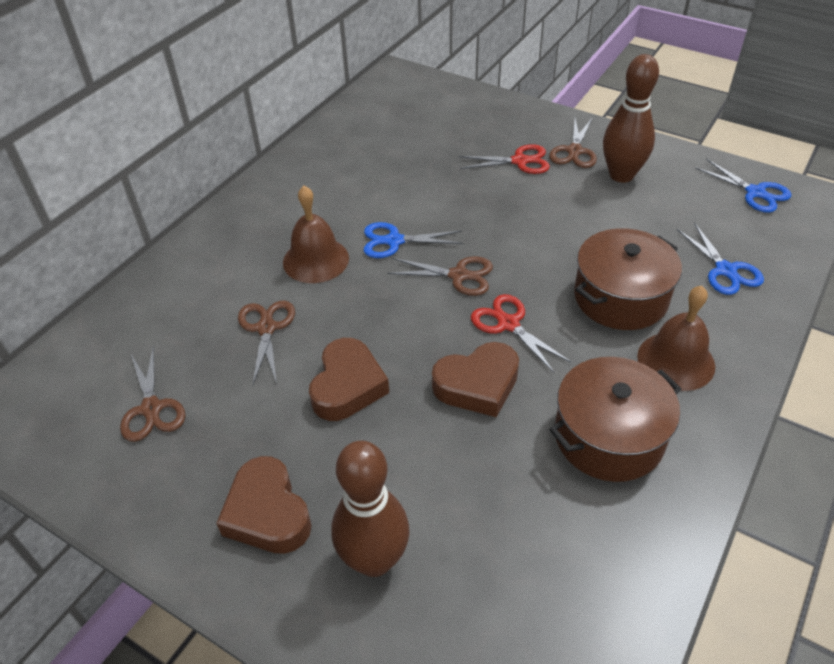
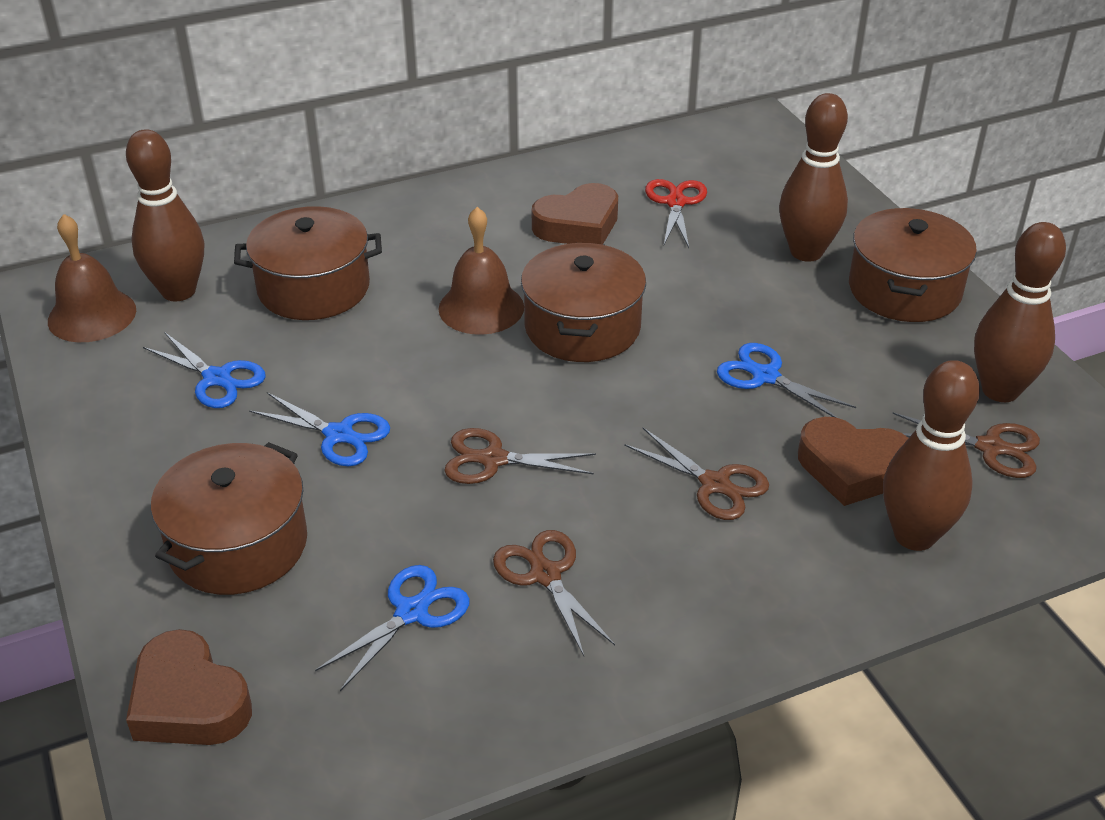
blue scissors: 3 -> 4
brown bowling pin: 2 -> 4
brown pot: 2 -> 4
red scissors: 2 -> 1

